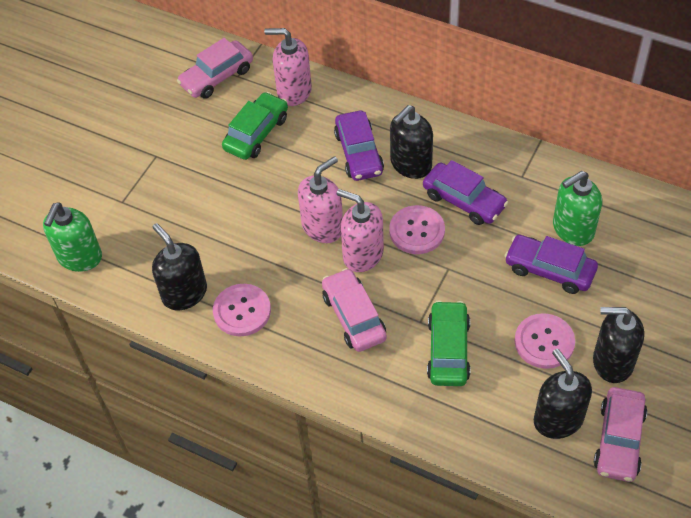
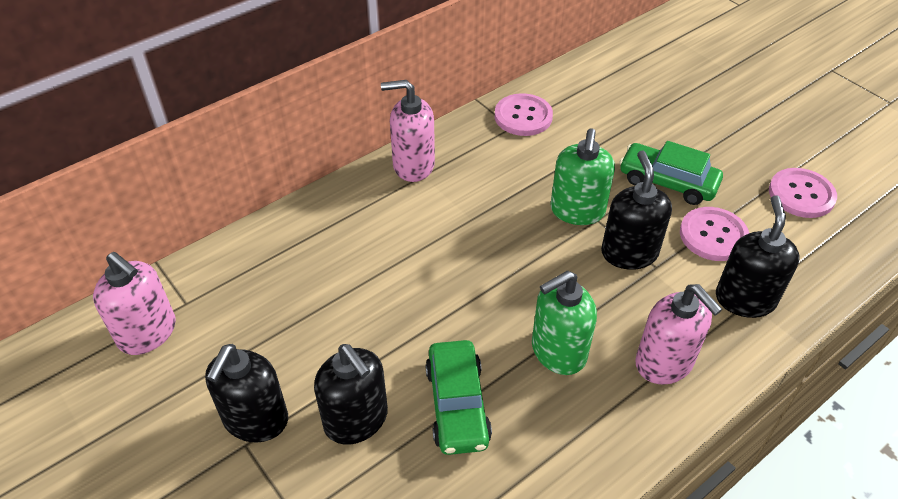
pink car: 3 -> 0
purple car: 3 -> 0

